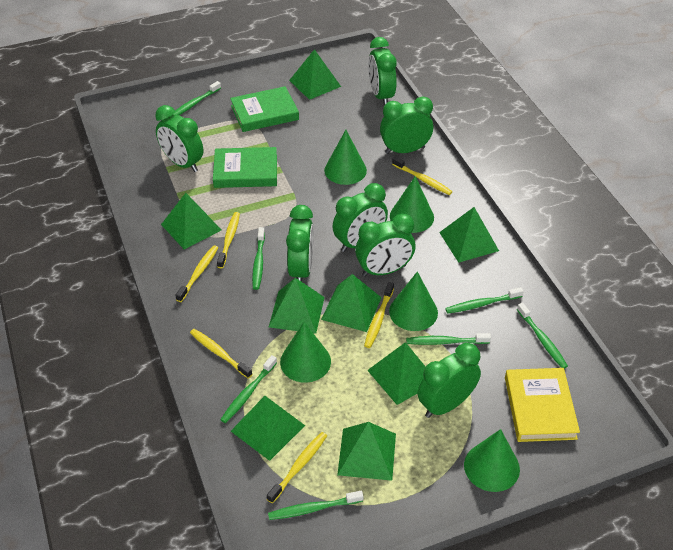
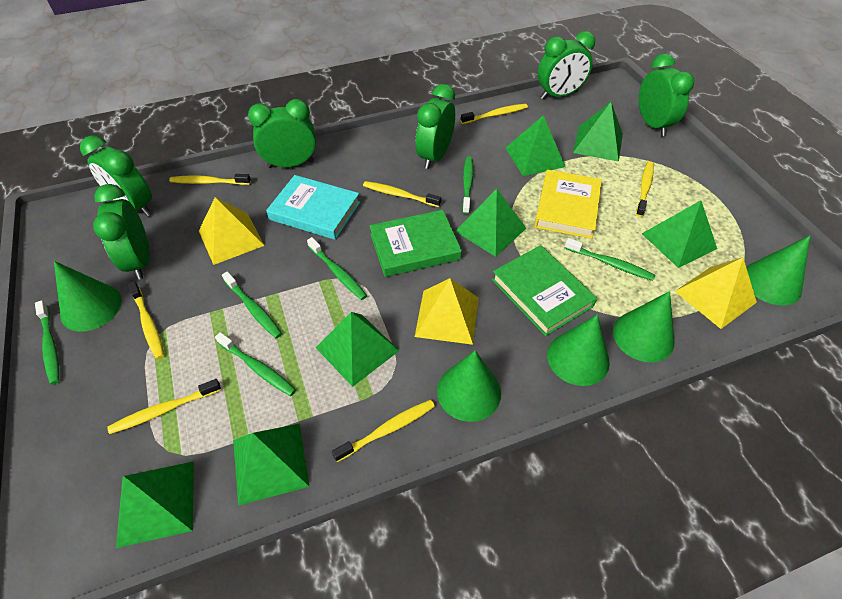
green clock: 7 -> 6
green pyramid: 8 -> 7
green toothbrush: 7 -> 6
turquoise book: 0 -> 1
yellow pyramid: 0 -> 3
yellow toothbrush: 6 -> 7

